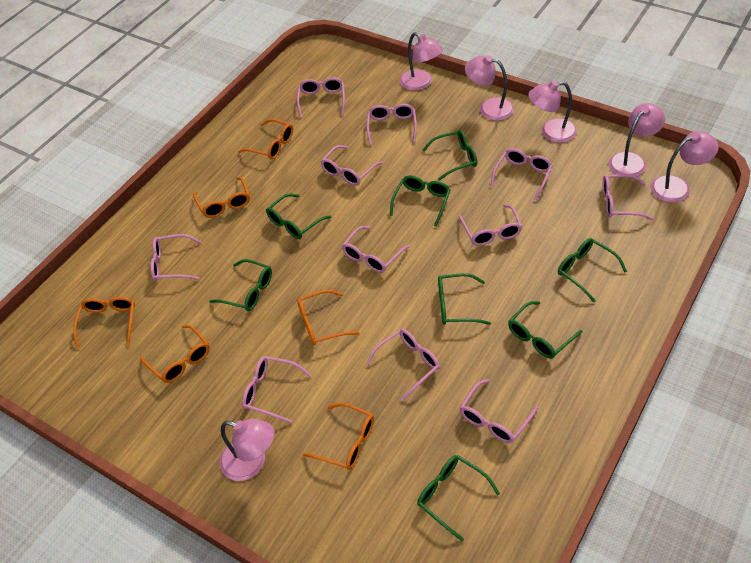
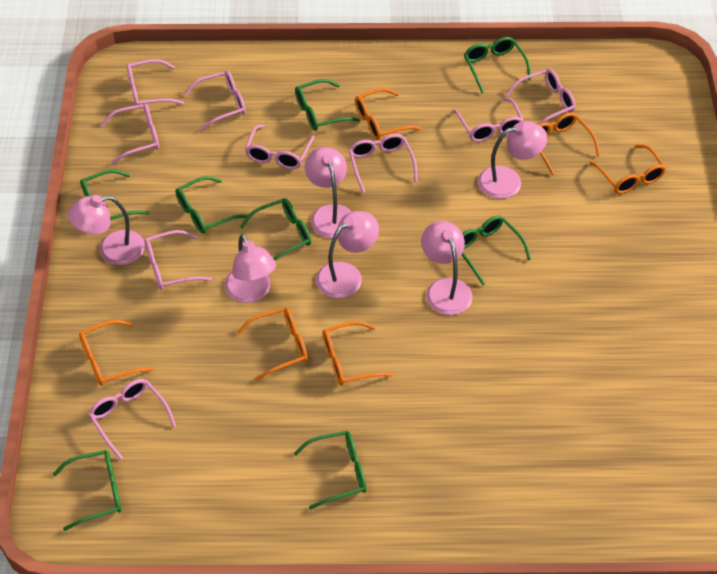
pink glasses: 11 -> 9

